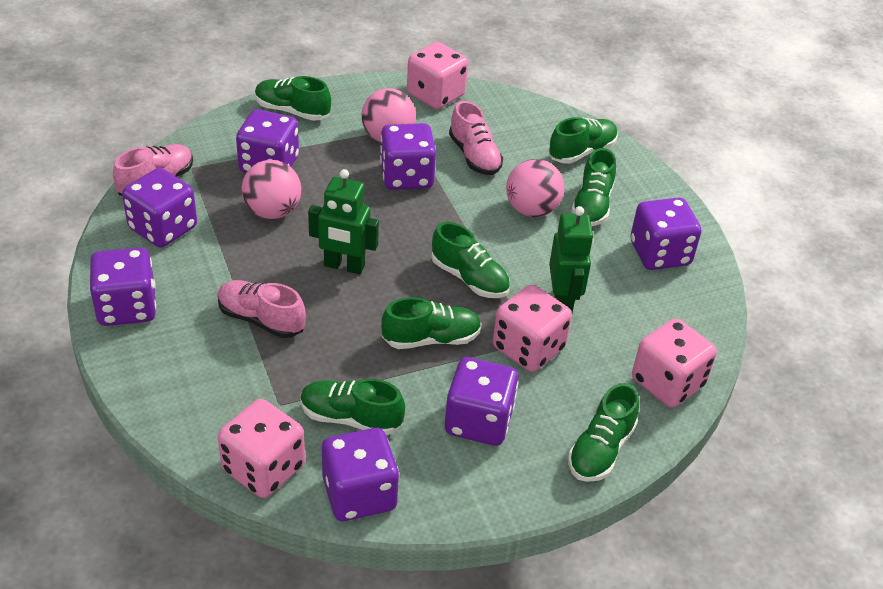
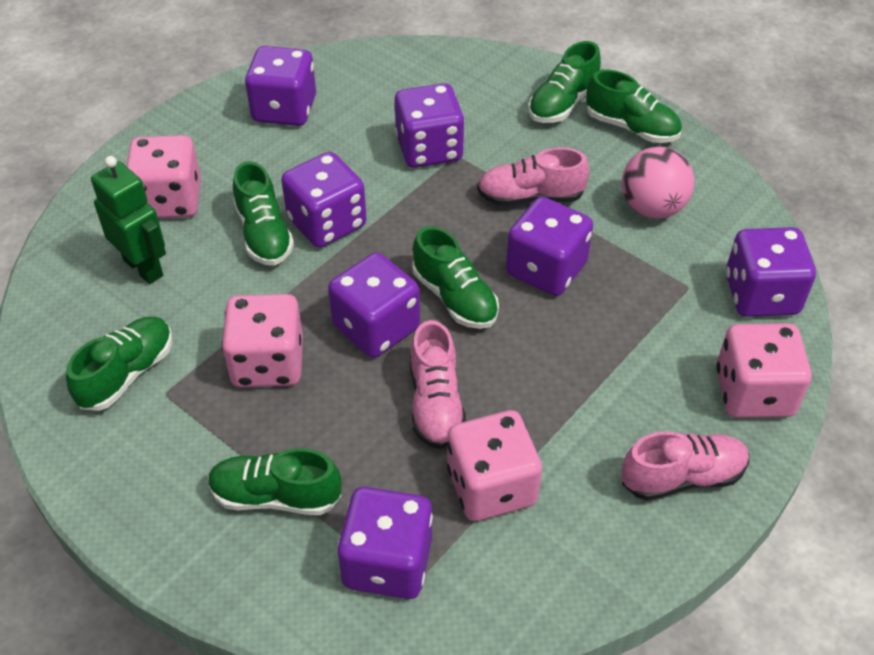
green robot: 2 -> 1
green shoe: 7 -> 6
pink ball: 3 -> 1

